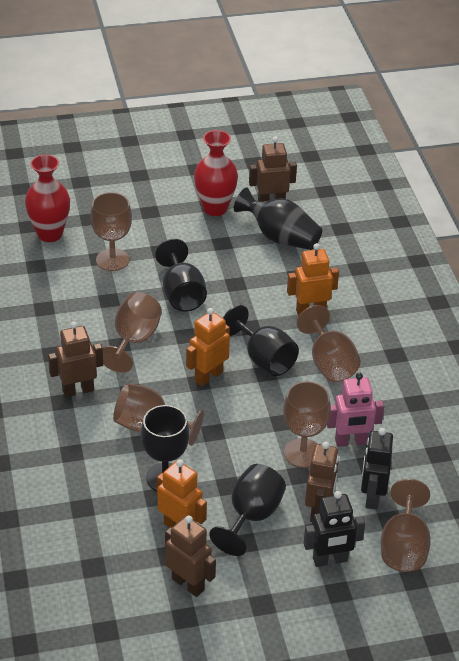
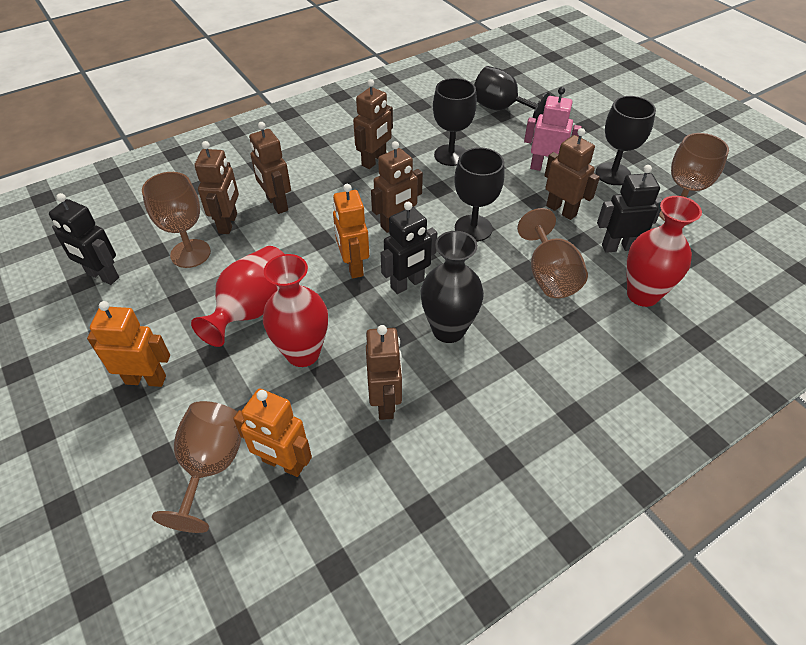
black robot: 2 -> 3
brown goblet: 6 -> 4
brown robot: 4 -> 6
red vase: 2 -> 3

